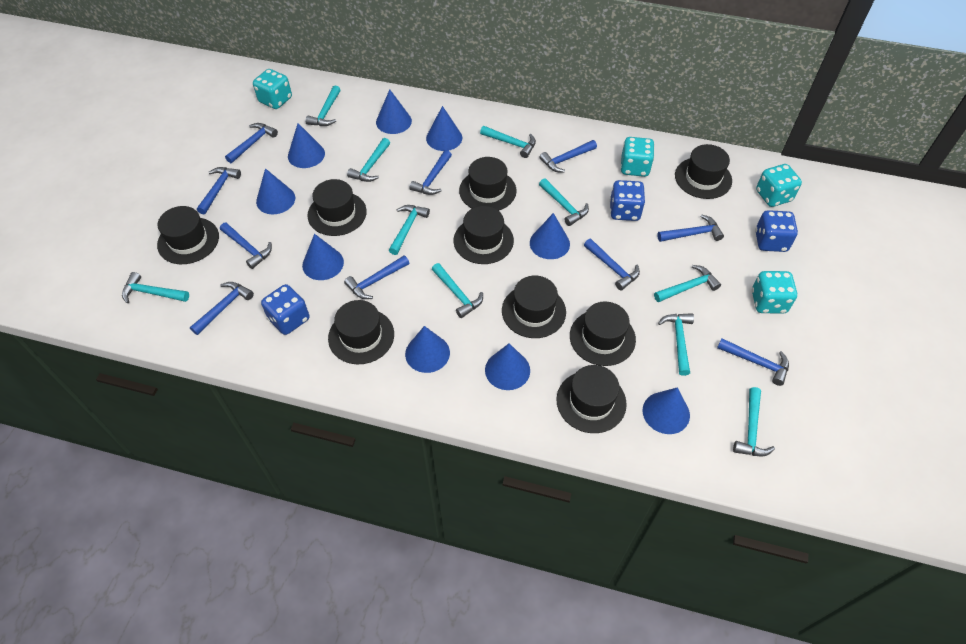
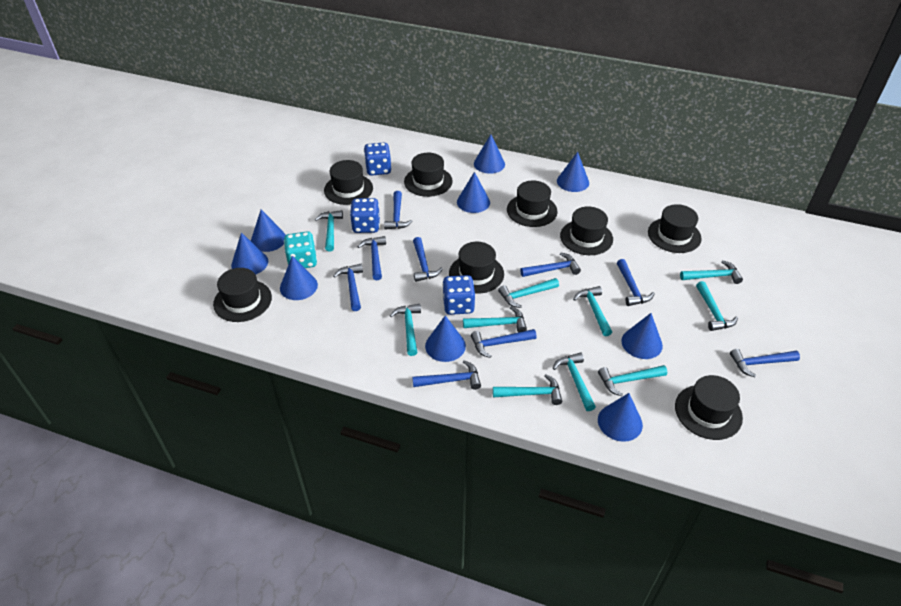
black hat: 9 -> 8
blue hammer: 10 -> 9
turquoise dice: 4 -> 1

